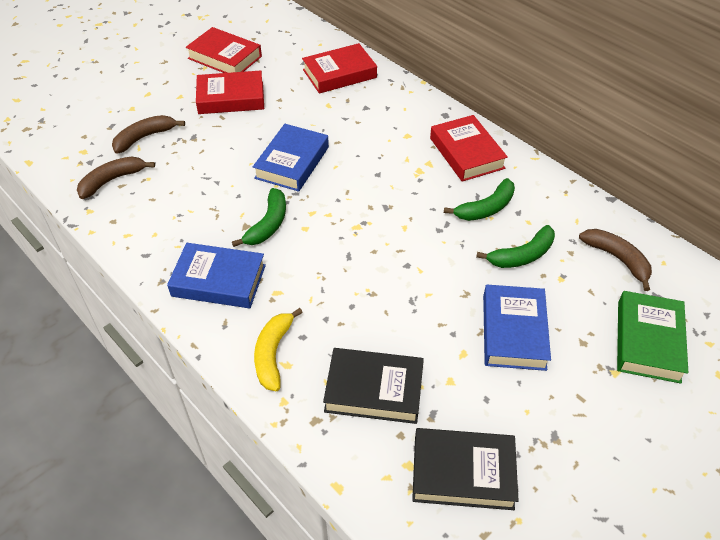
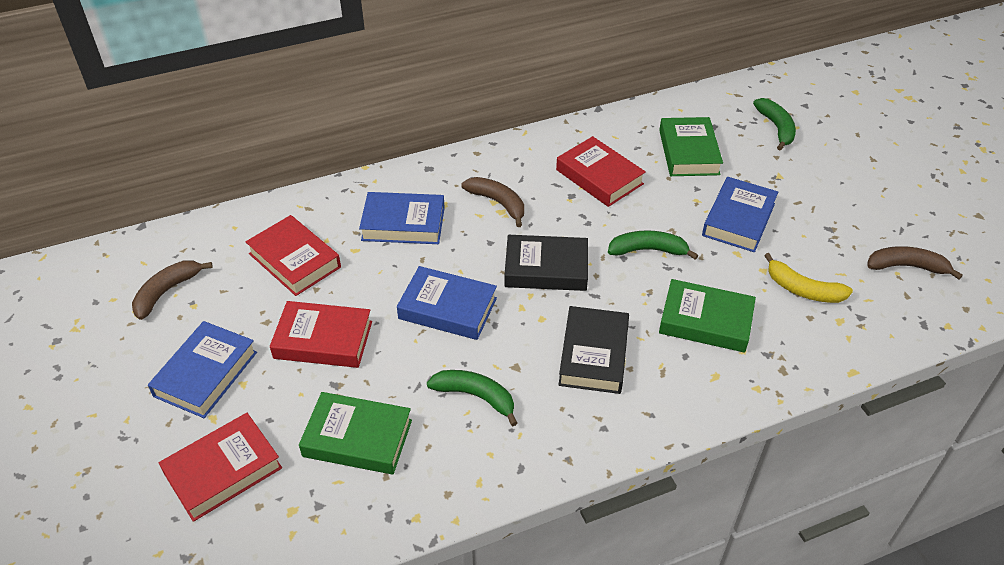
blue book: 3 -> 4
green book: 1 -> 3

